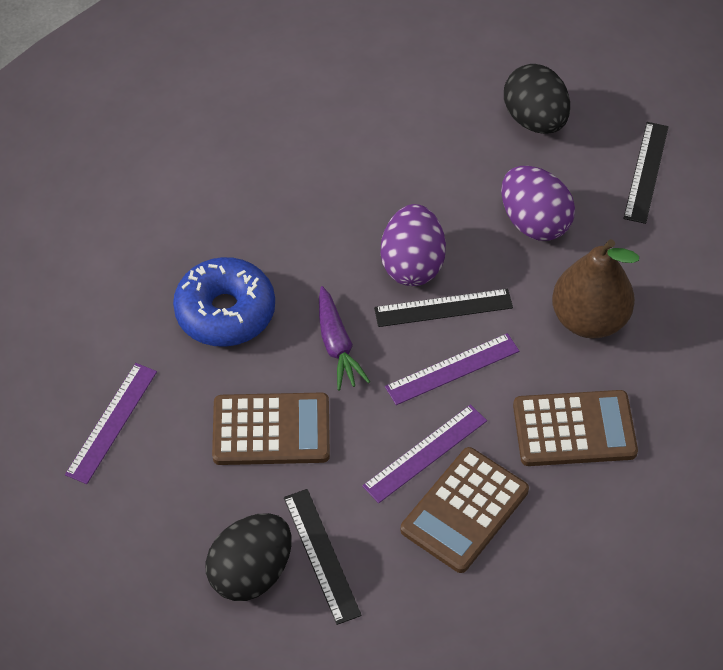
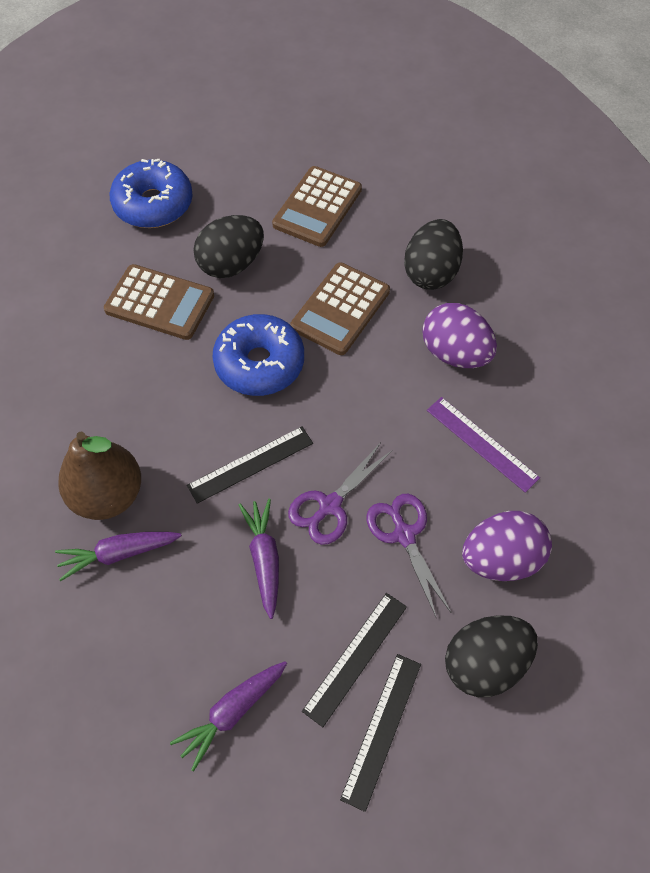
black egg: 2 -> 3
blue donut: 1 -> 2
purple carrot: 1 -> 3
purple ruler: 3 -> 1
purple scissors: 0 -> 2

